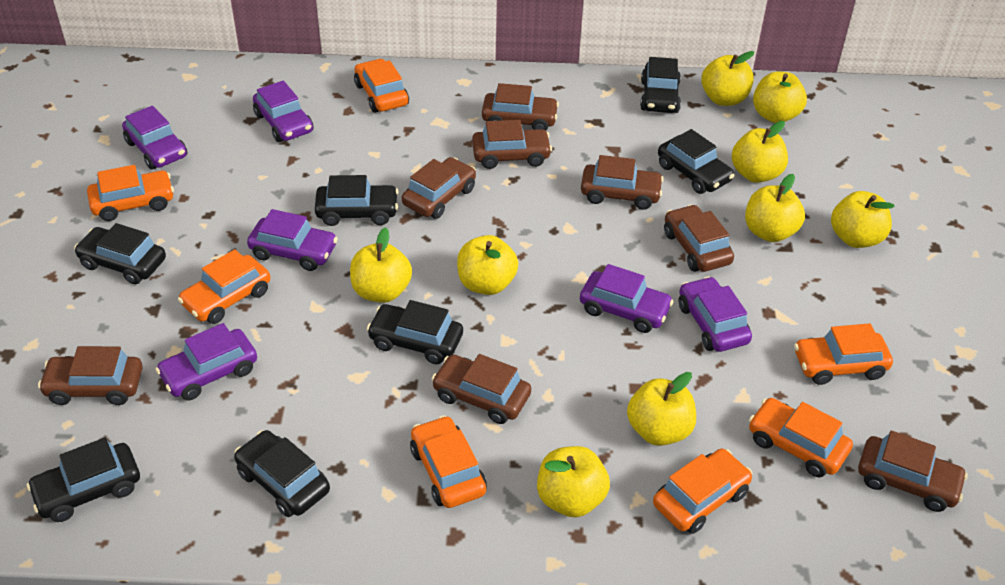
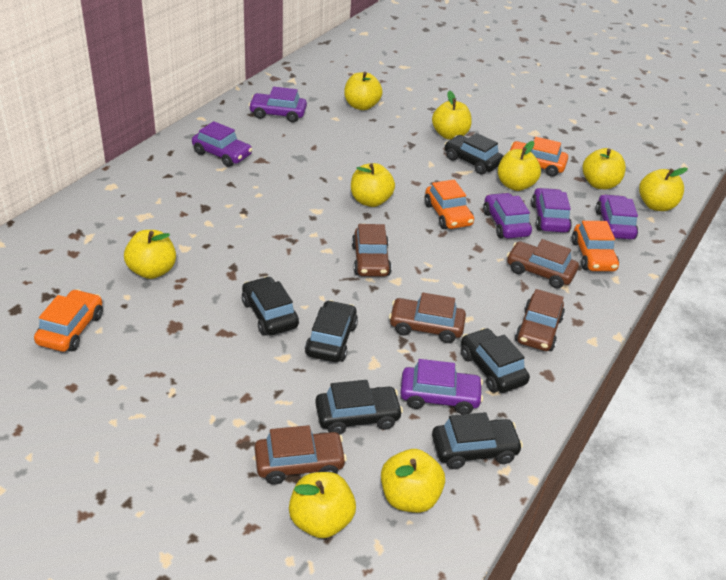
black car: 7 -> 6
brown car: 8 -> 5
orange car: 7 -> 4

